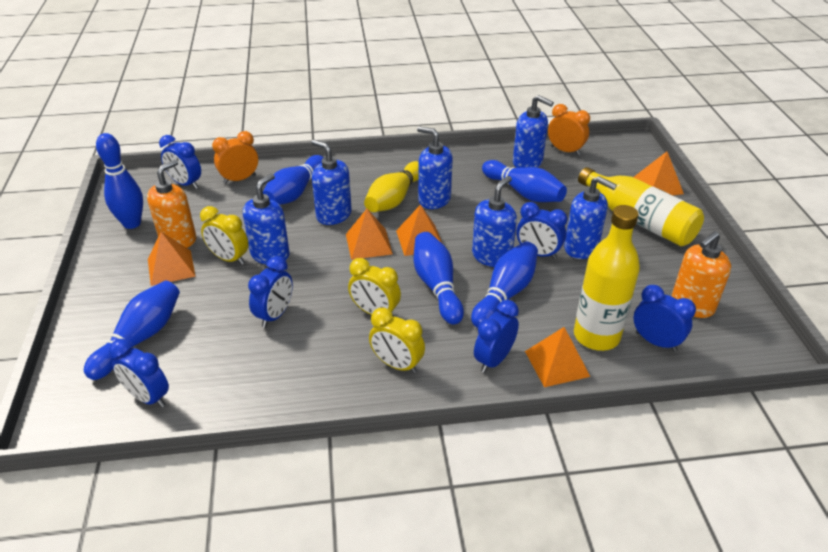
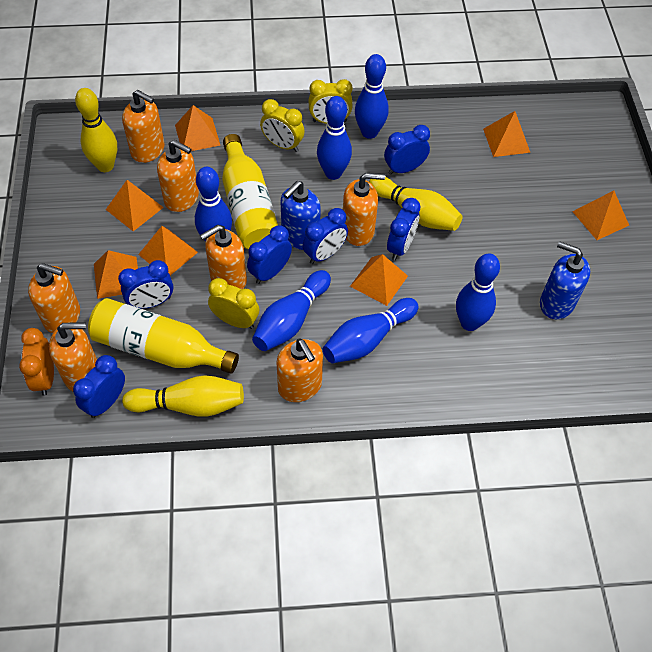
blue soap dispenser: 6 -> 2
orange clock: 2 -> 1
orange pyramid: 5 -> 7
orange soap dispenser: 2 -> 7
yellow bowling pin: 1 -> 3

